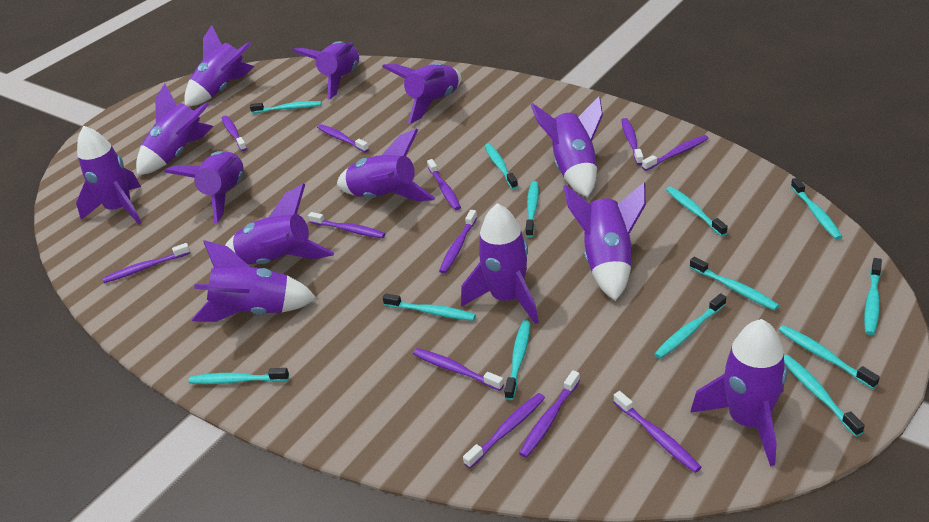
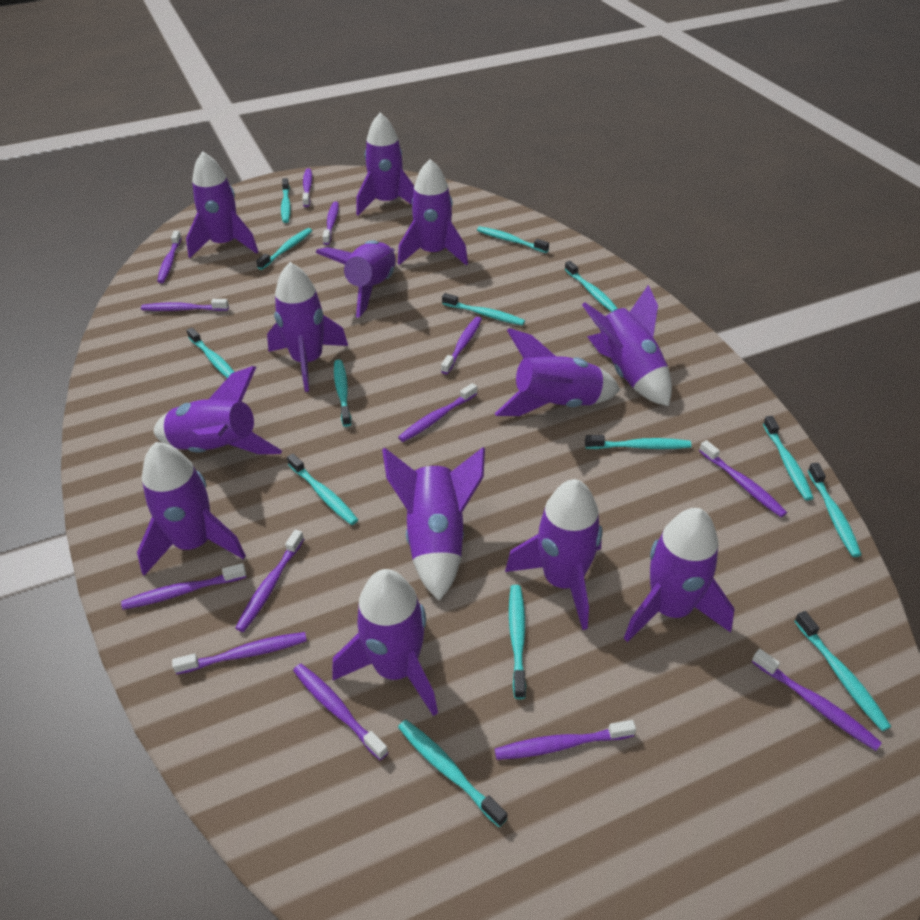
purple toothbrush: 12 -> 13
turquoise toothbrush: 13 -> 14

